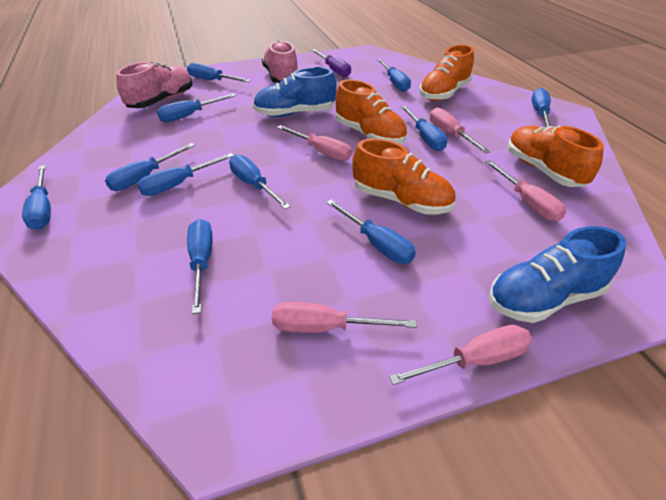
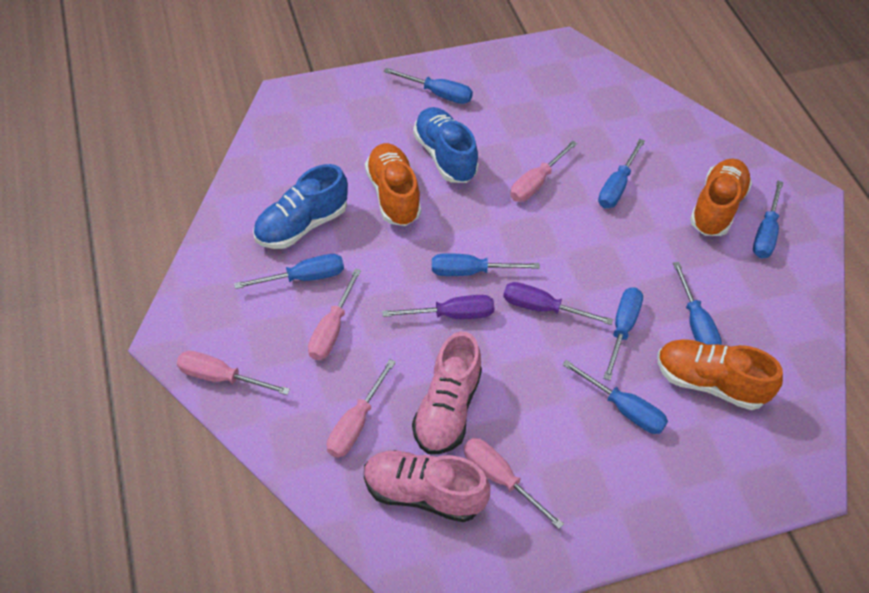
blue screwdriver: 11 -> 8
orange shoe: 4 -> 3
purple screwdriver: 1 -> 2

